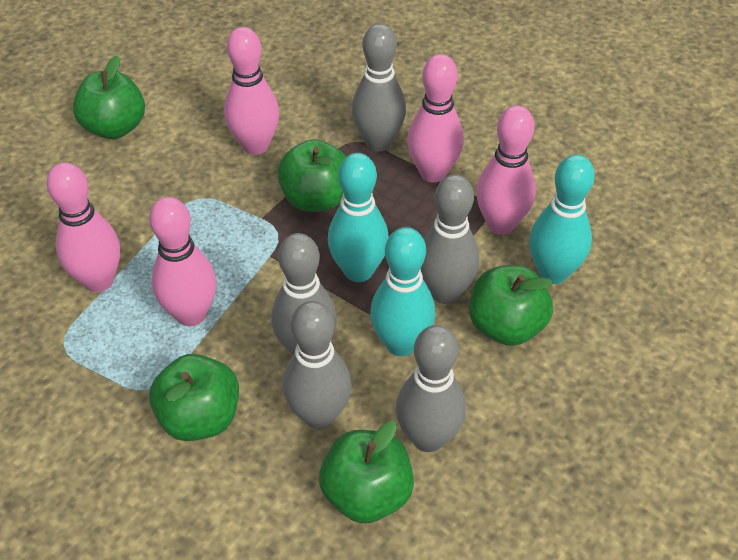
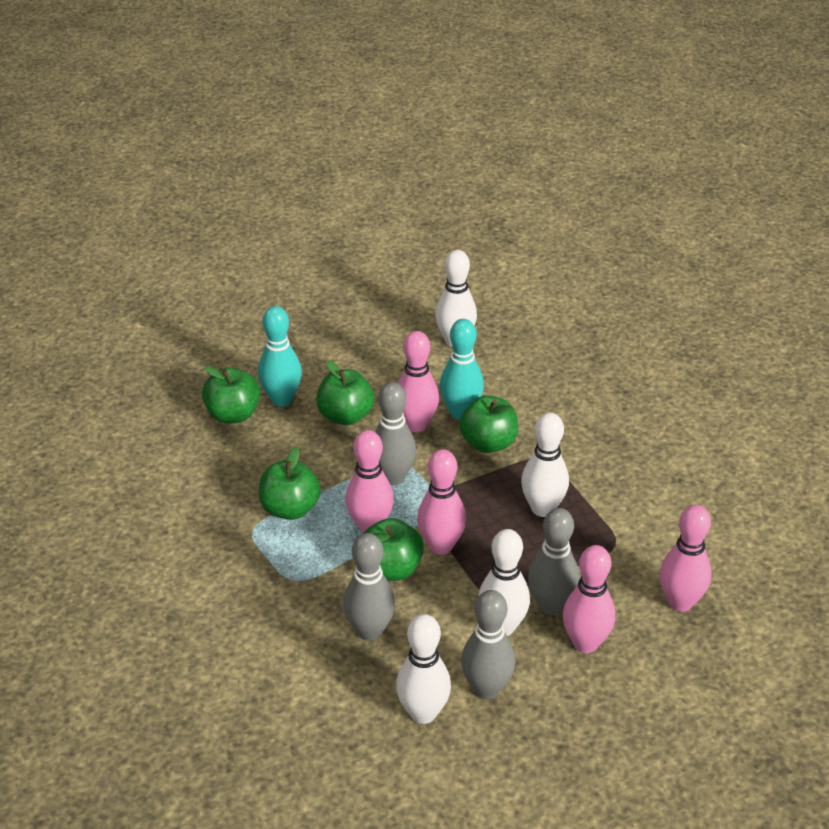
grey bowling pin: 5 -> 4
turquoise bowling pin: 3 -> 2
white bowling pin: 0 -> 4

